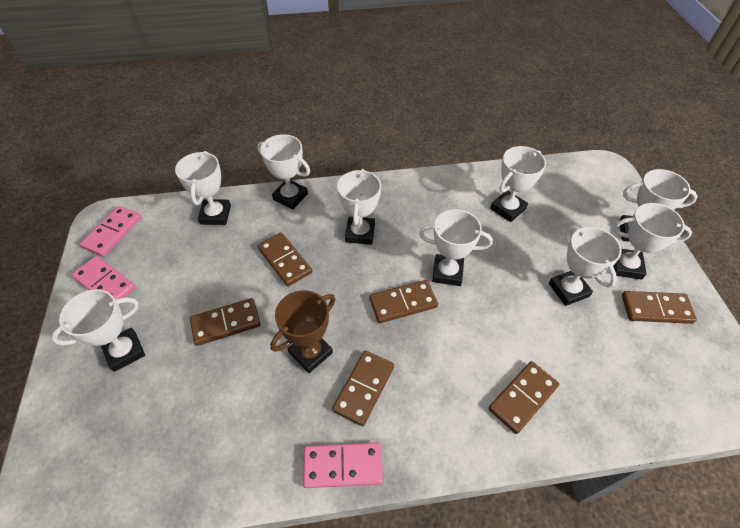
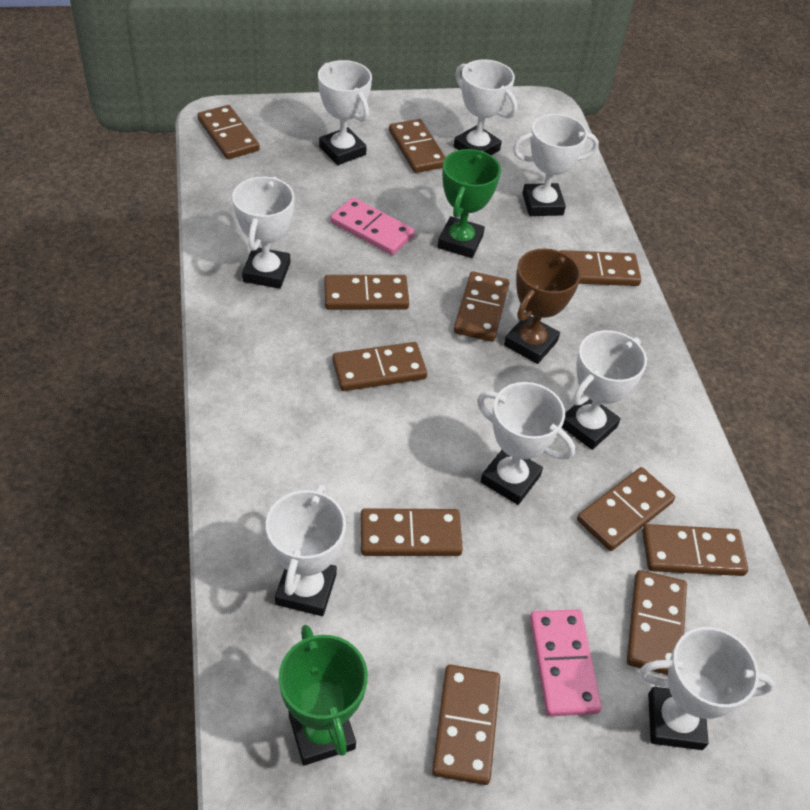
brown domino: 6 -> 11
green trophy: 0 -> 2
pink domino: 3 -> 2
white trophy: 9 -> 8

